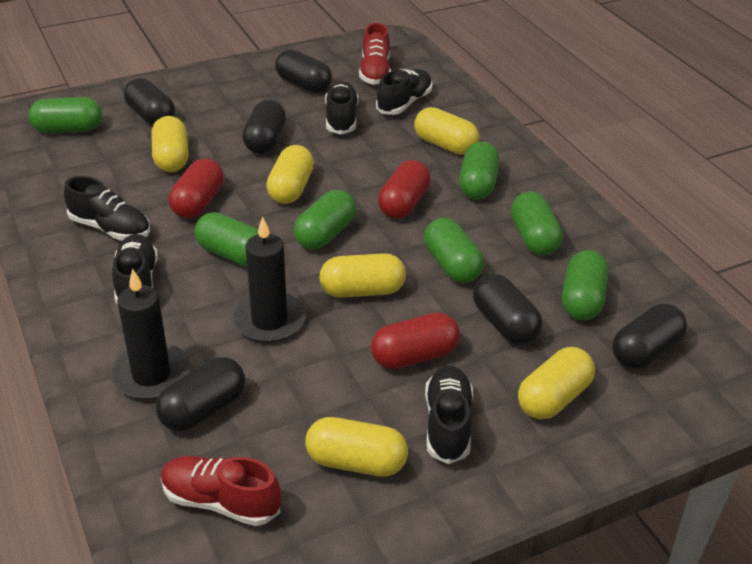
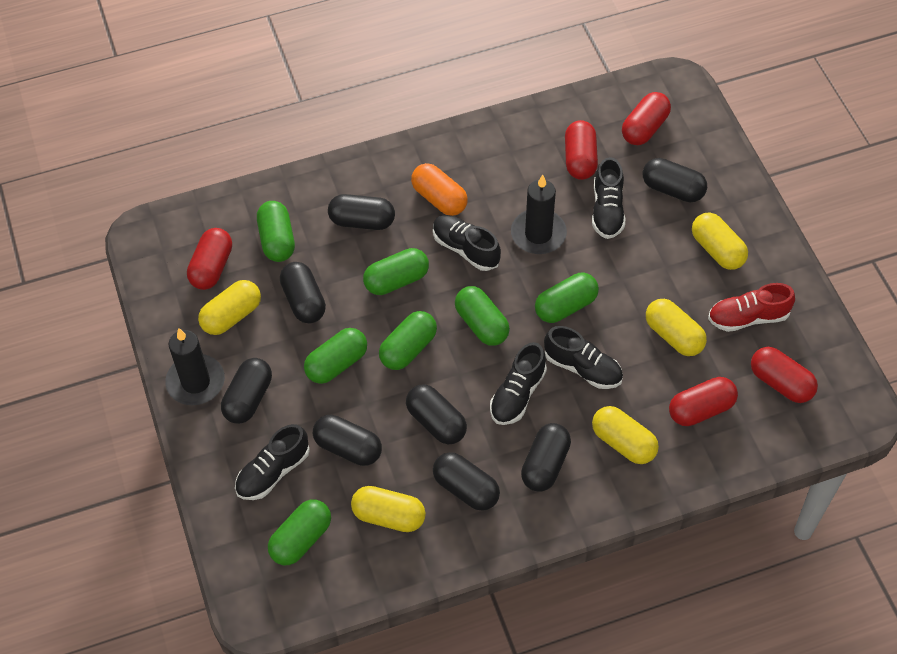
black capsule: 6 -> 8
orange capsule: 0 -> 1
red capsule: 3 -> 5
red shoe: 2 -> 1
yellow capsule: 6 -> 5

